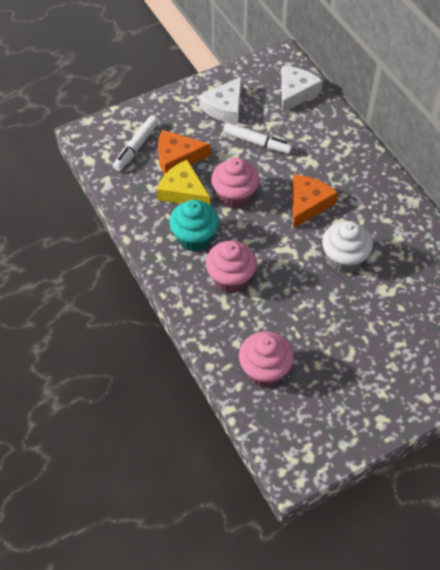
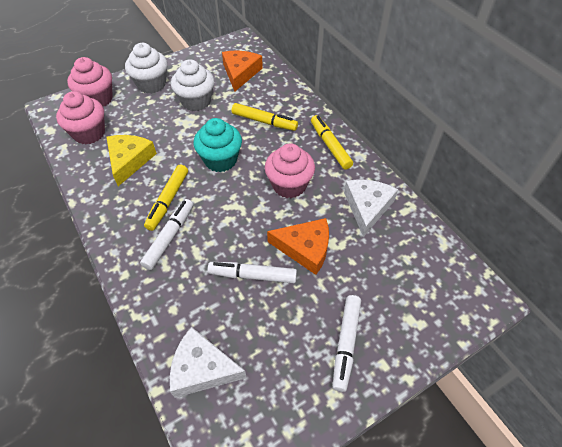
white cupcake: 1 -> 2
white marker: 2 -> 3
yellow marker: 0 -> 3

